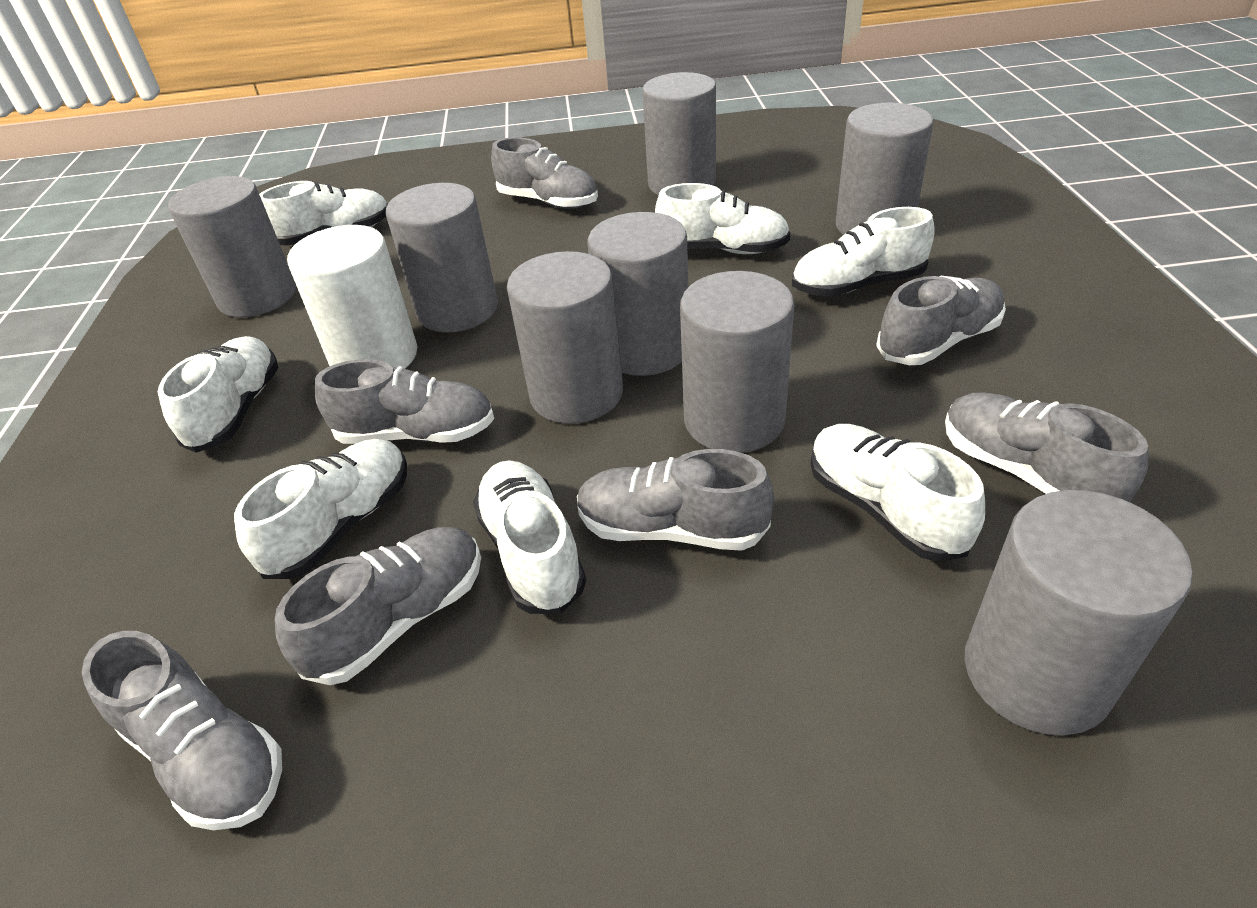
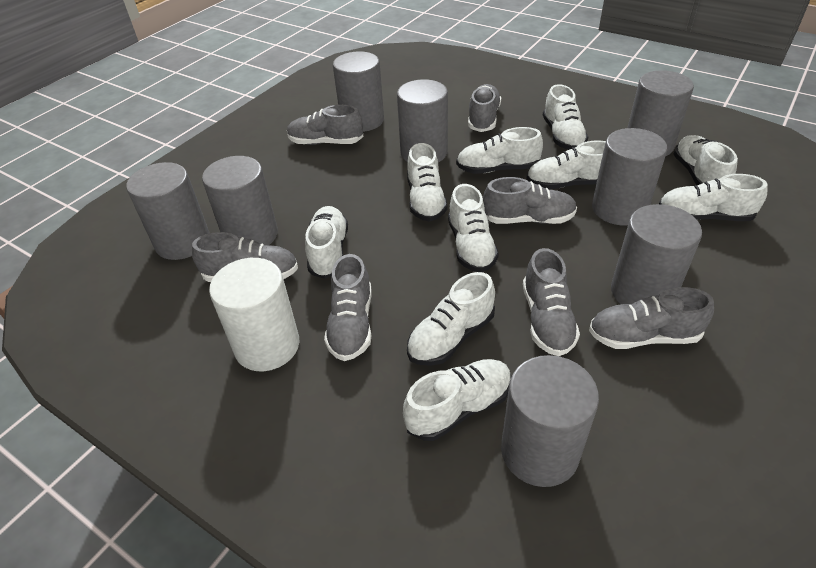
white shoe: 7 -> 10

